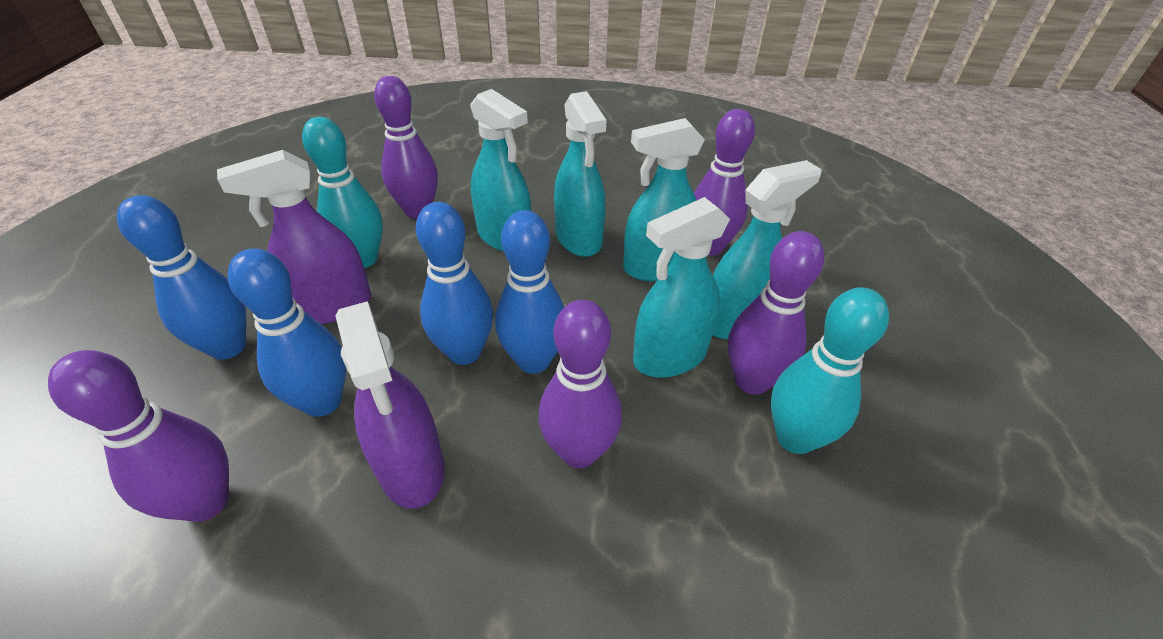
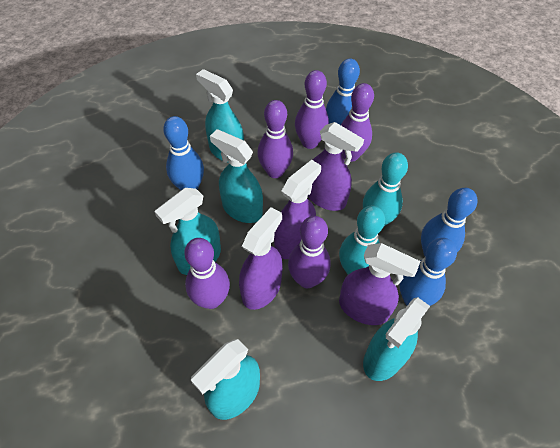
purple spray bottle: 2 -> 4

